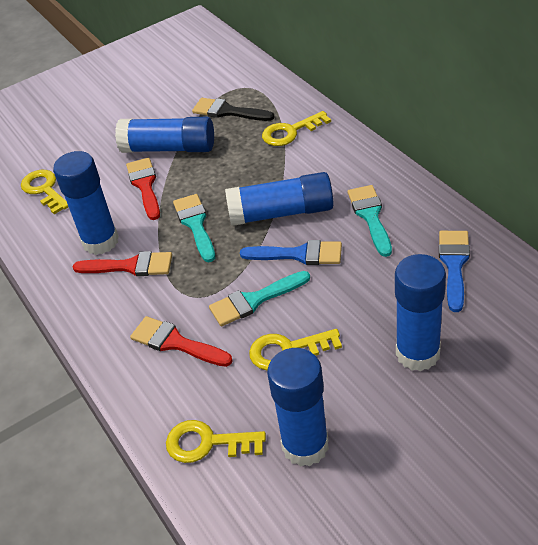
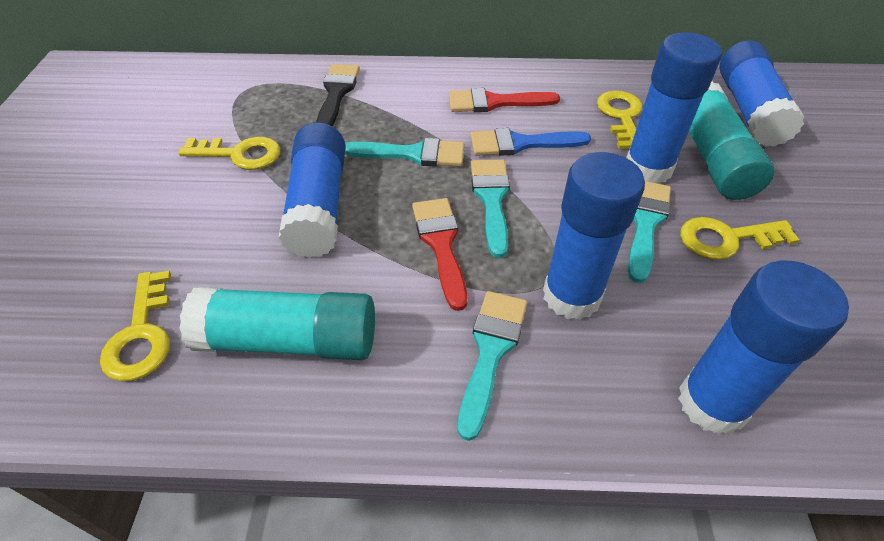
blue brush: 2 -> 1
red brush: 3 -> 2
turquoise brush: 3 -> 4
turquoise glue stick: 0 -> 2

